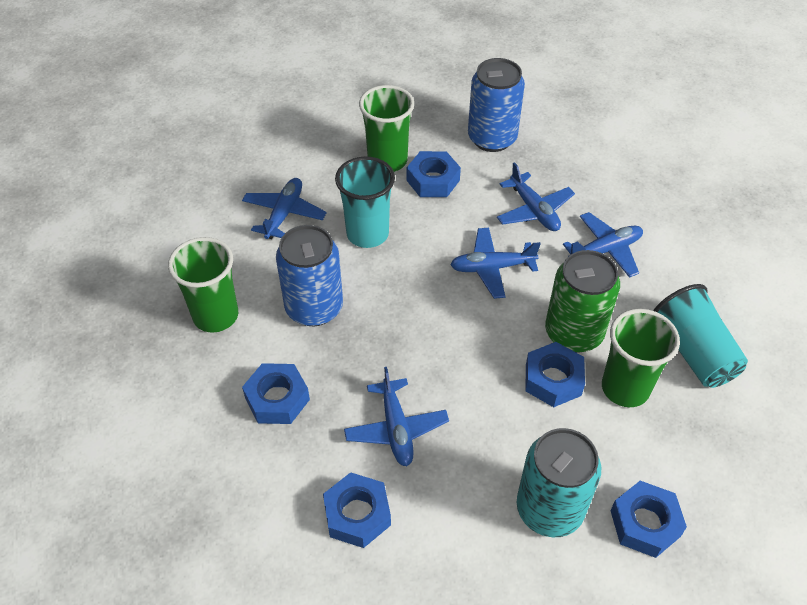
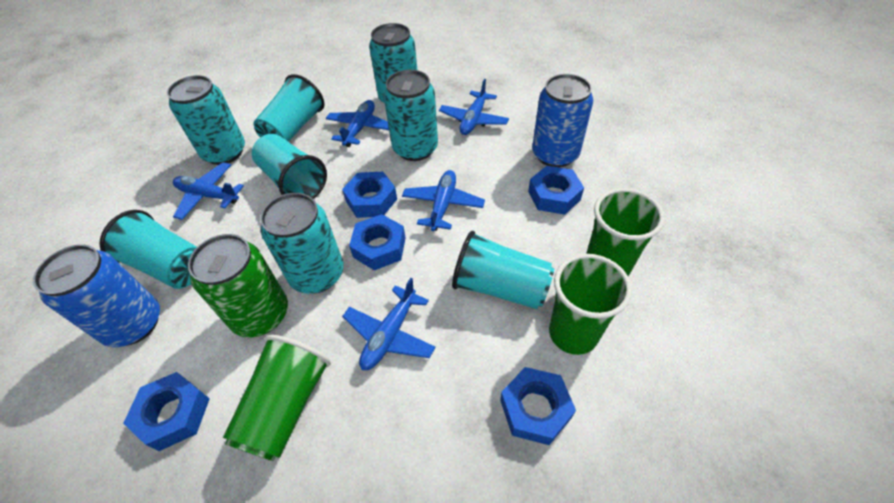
turquoise can: 1 -> 4
turquoise cup: 2 -> 4

